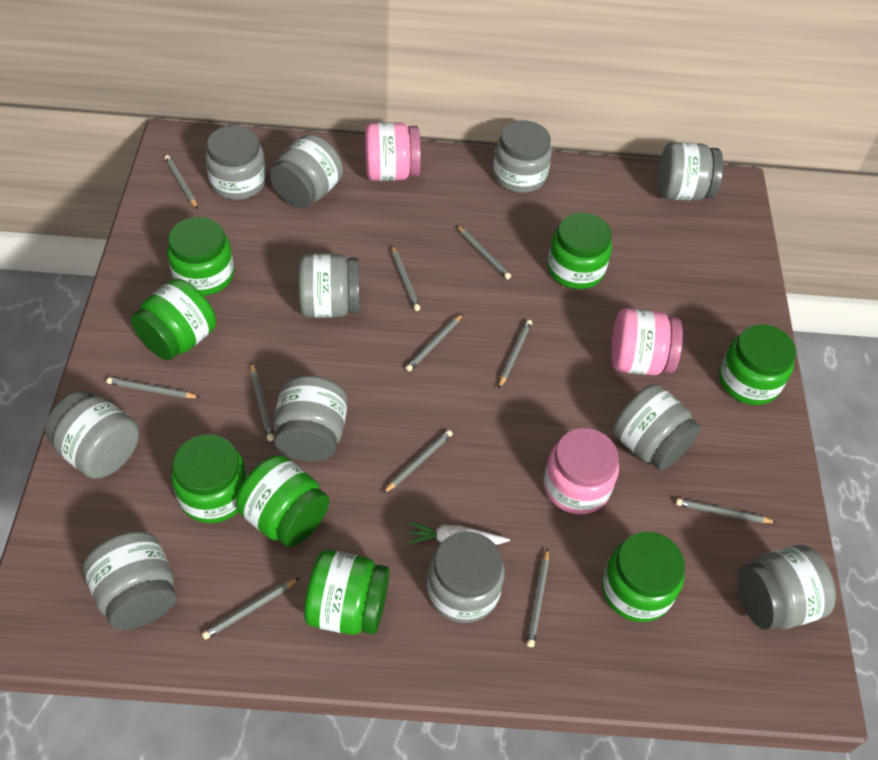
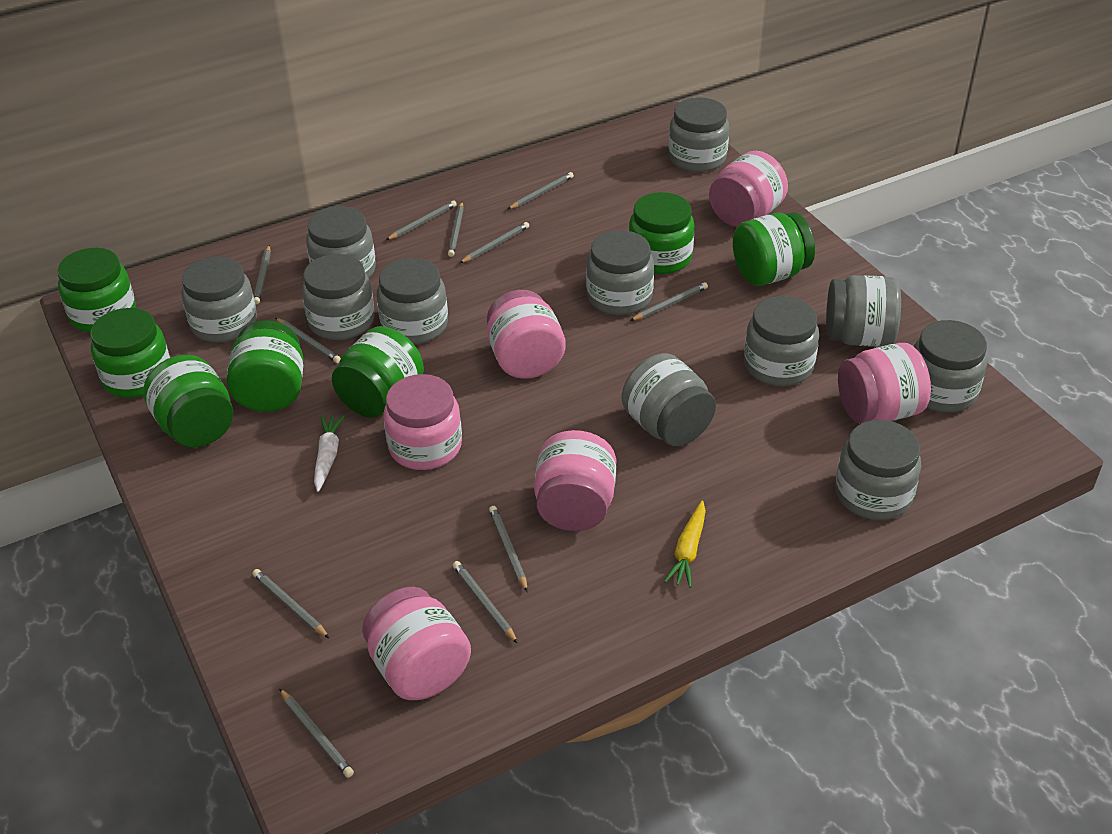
green jar: 8 -> 7
pink jar: 3 -> 6
yellow carrot: 0 -> 1

